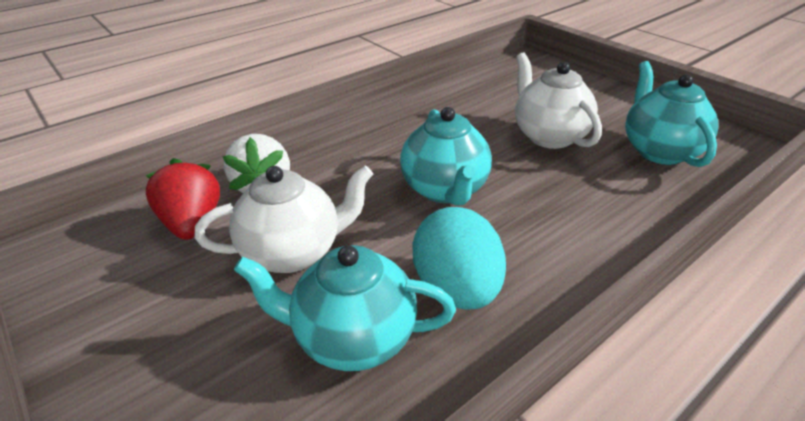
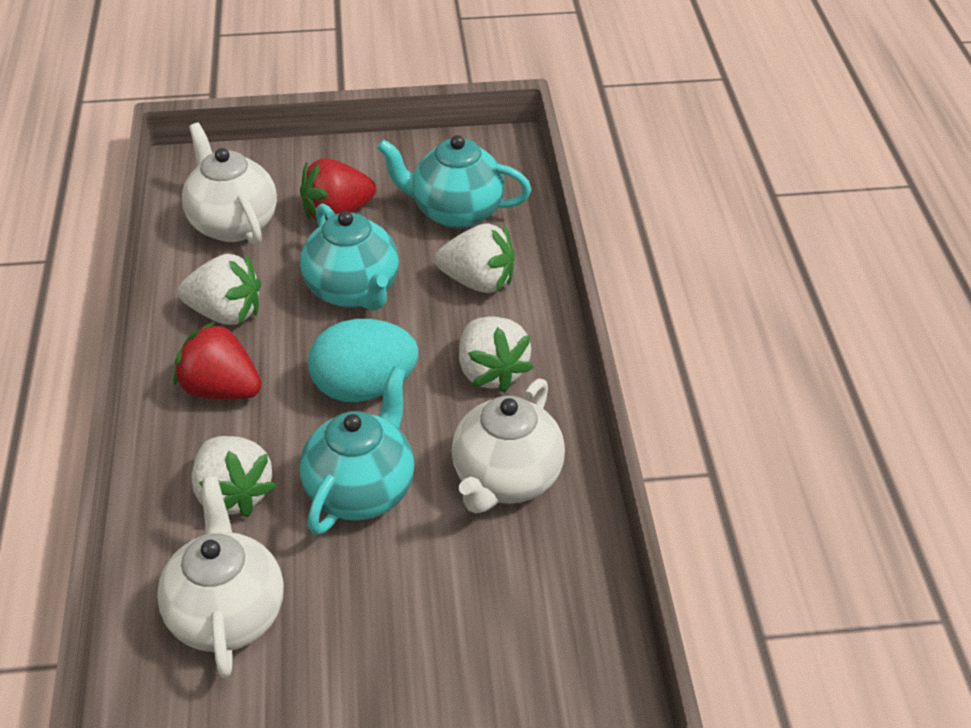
red strawberry: 1 -> 2
white strawberry: 1 -> 4
white teapot: 2 -> 3

